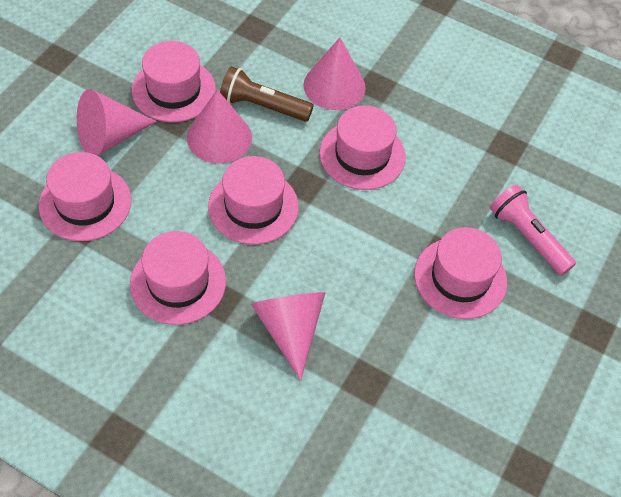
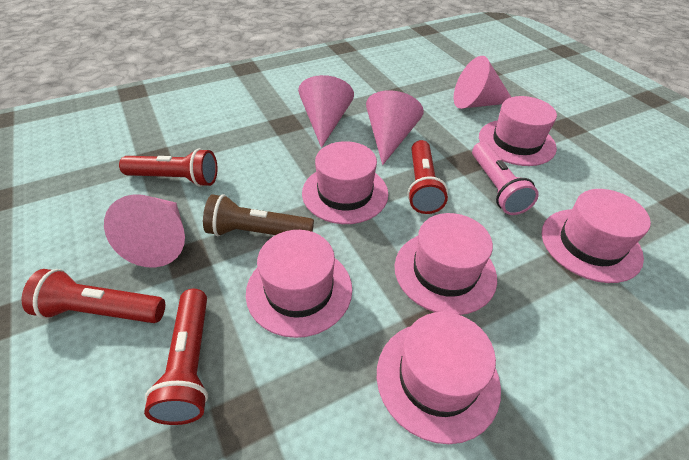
red flashlight: 0 -> 4

